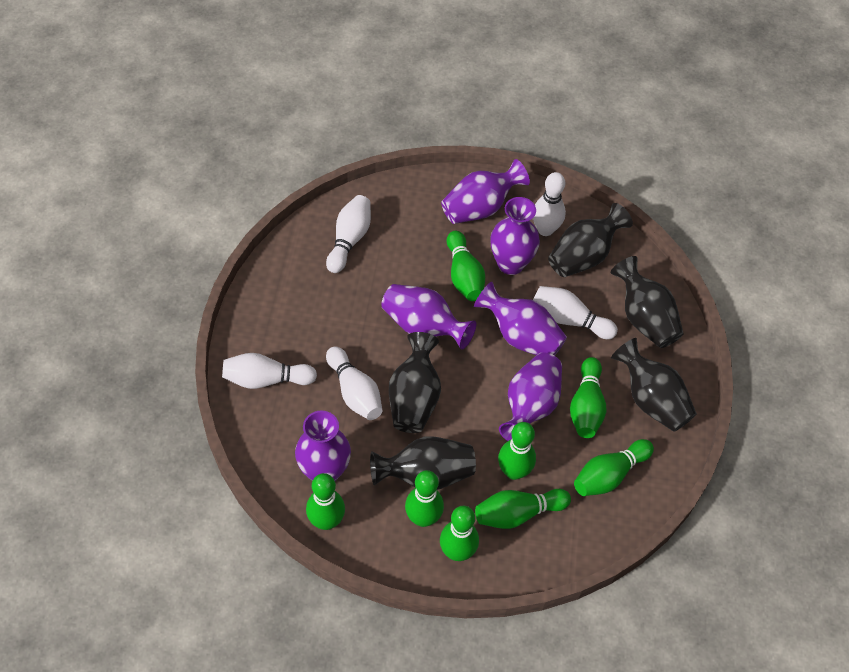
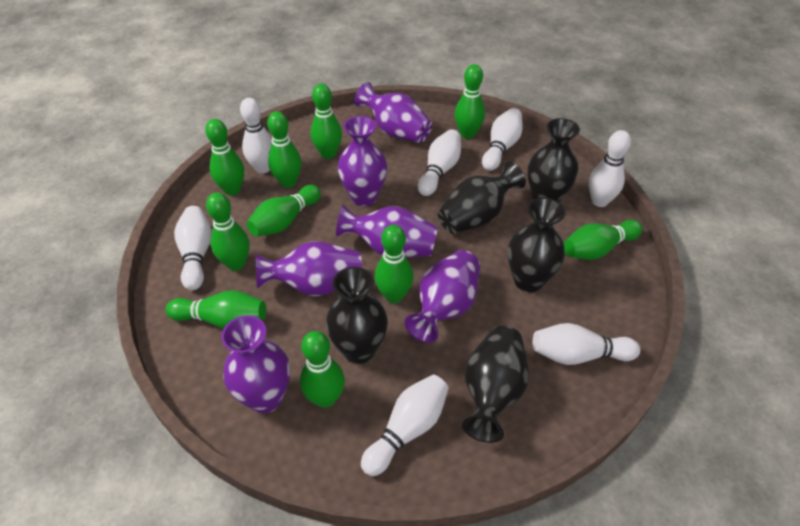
green bowling pin: 8 -> 10
white bowling pin: 5 -> 7

